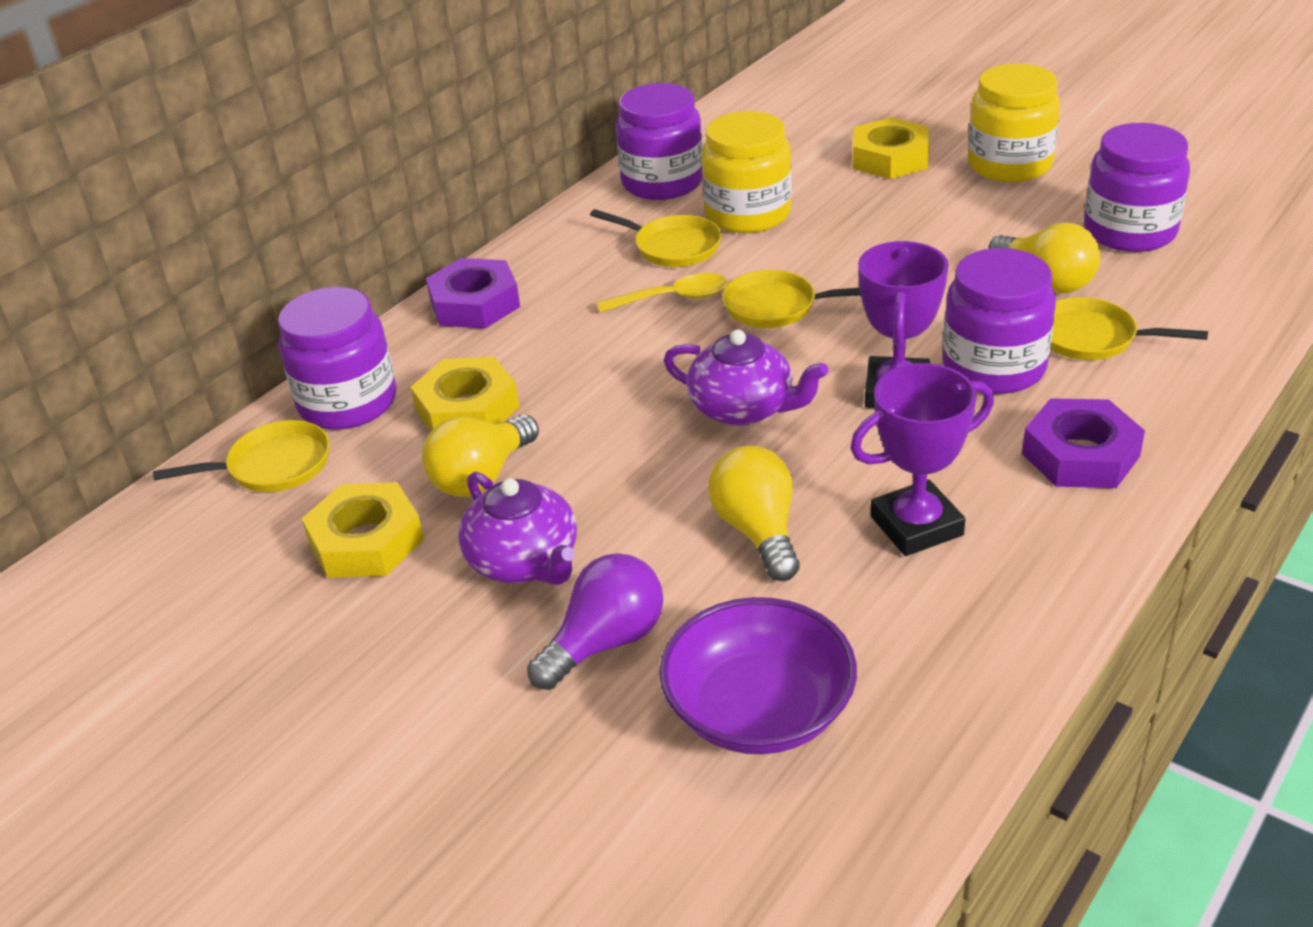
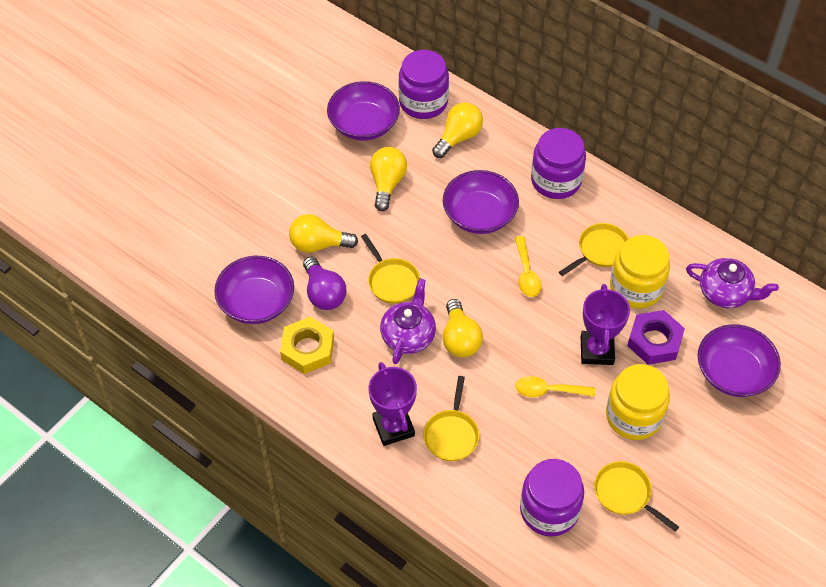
purple bowl: 1 -> 4
purple jar: 4 -> 3
purple nut: 2 -> 1
yellow light bulb: 3 -> 4
yellow nut: 3 -> 1
yellow spoon: 1 -> 2

